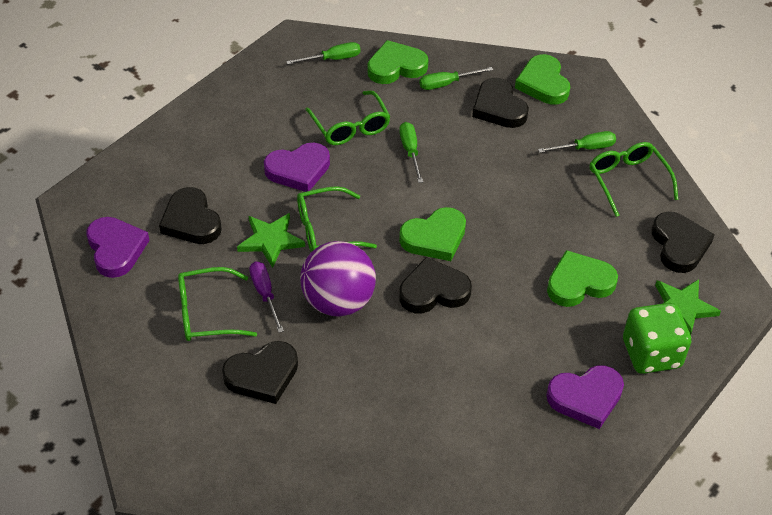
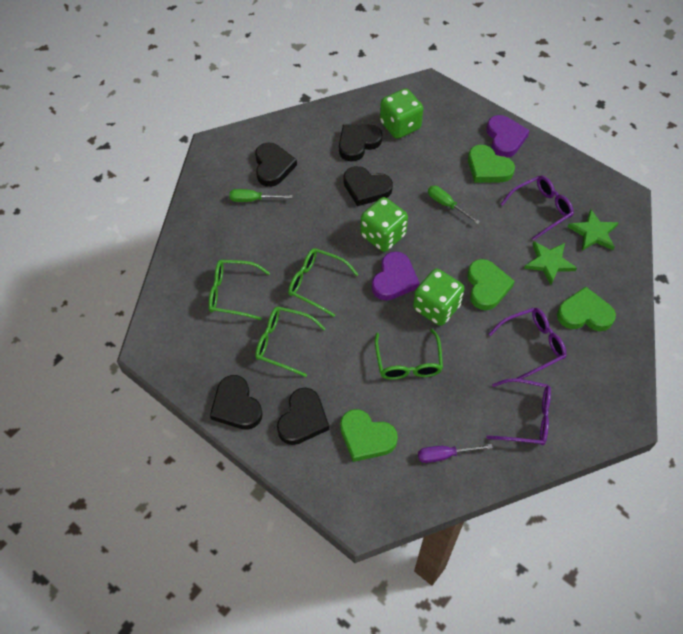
green dice: 1 -> 3
green screwdriver: 4 -> 2
purple ball: 1 -> 0
purple glasses: 0 -> 3
purple heart: 3 -> 2

